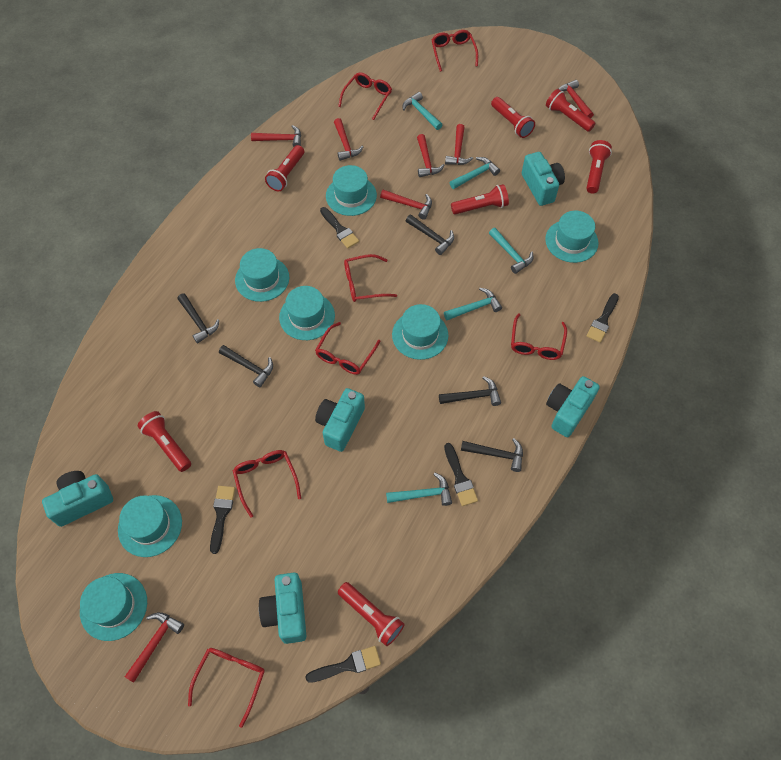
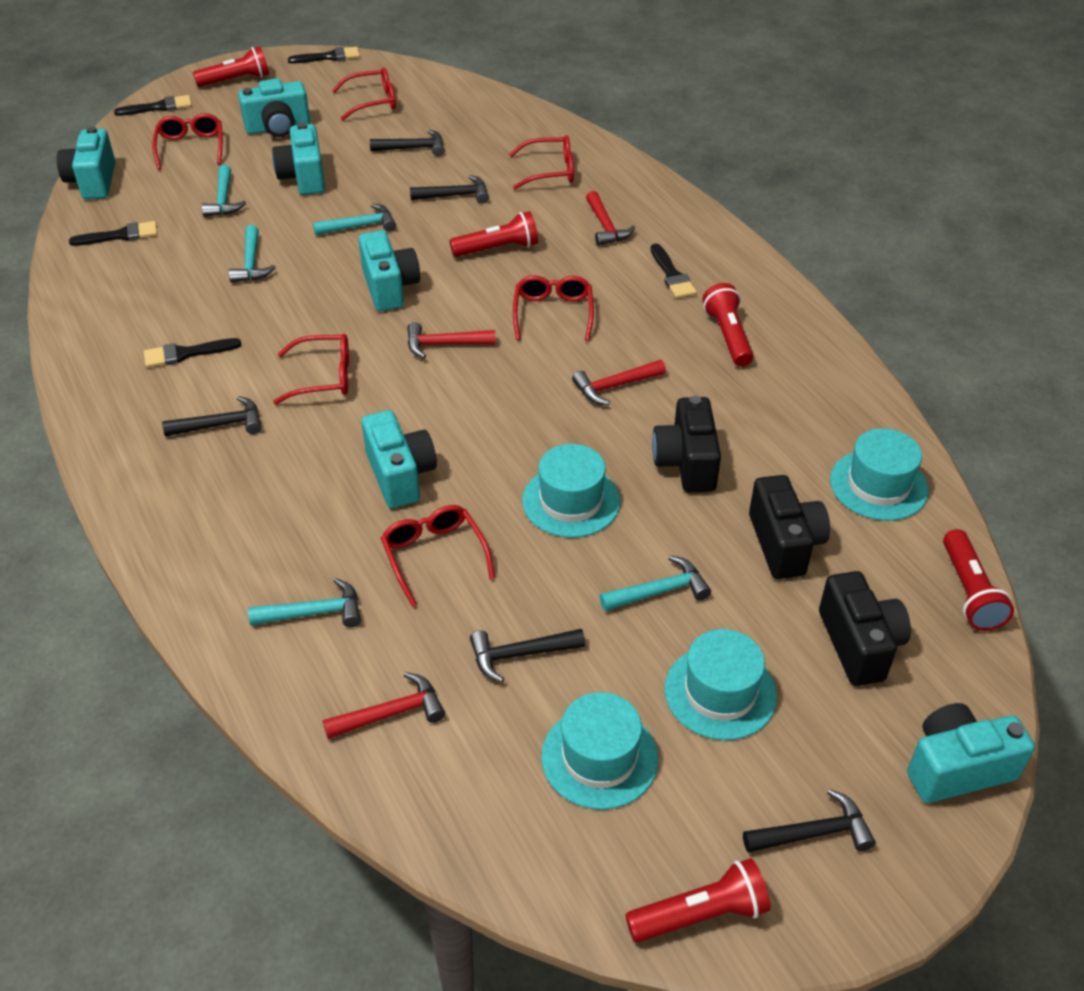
black camera: 0 -> 3
red flashlight: 7 -> 5
red glasses: 7 -> 6
red hammer: 7 -> 4
turquoise camera: 5 -> 6
turquoise hat: 7 -> 4

